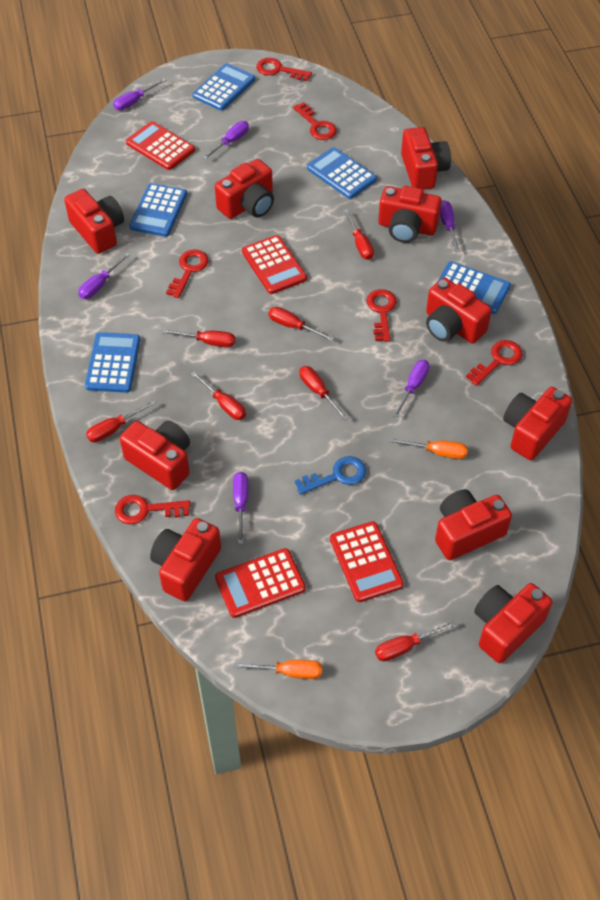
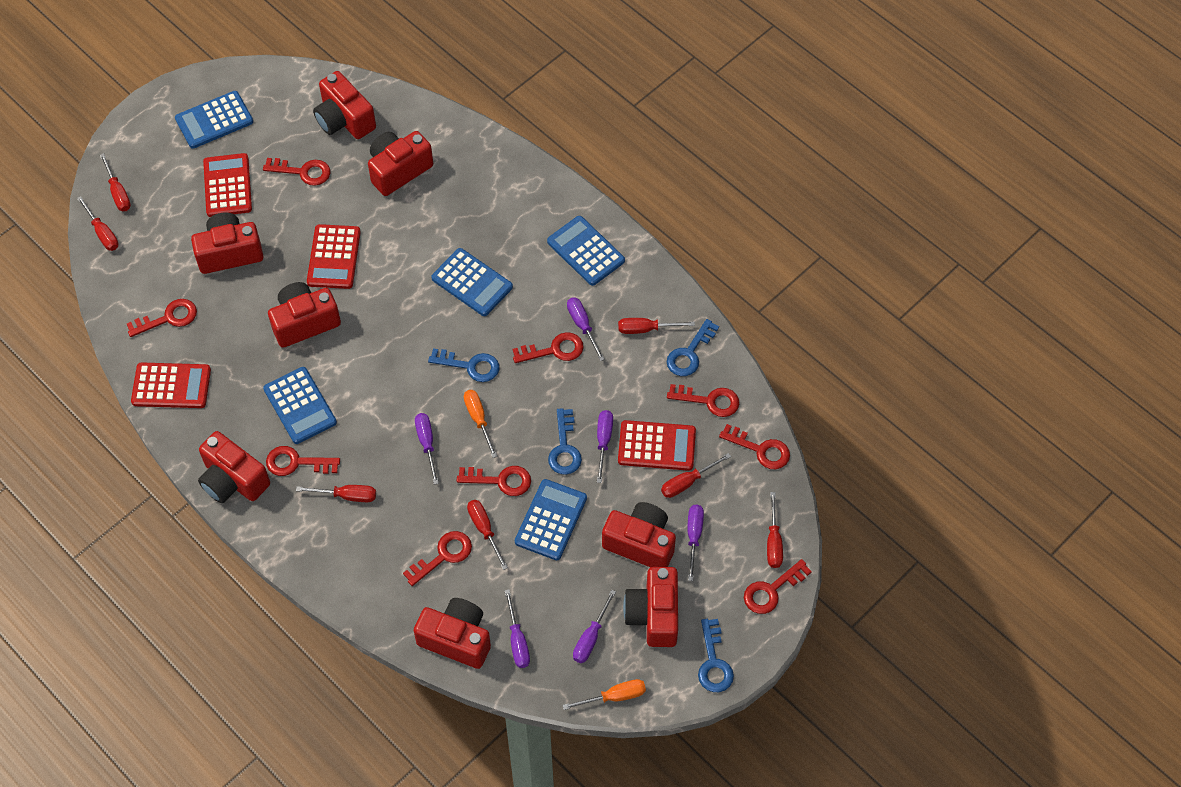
blue key: 1 -> 4
red camera: 10 -> 8
red key: 6 -> 9

